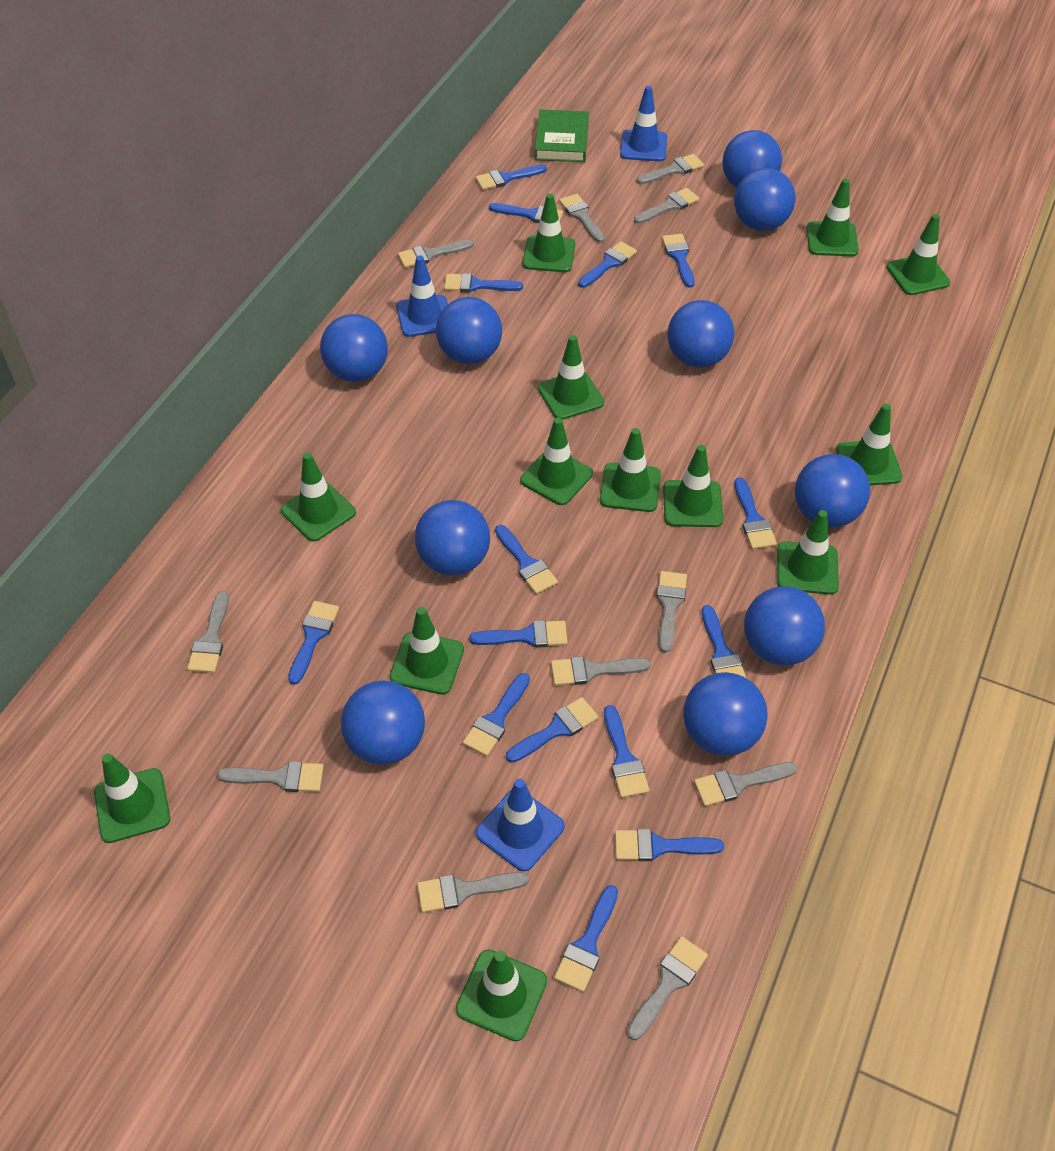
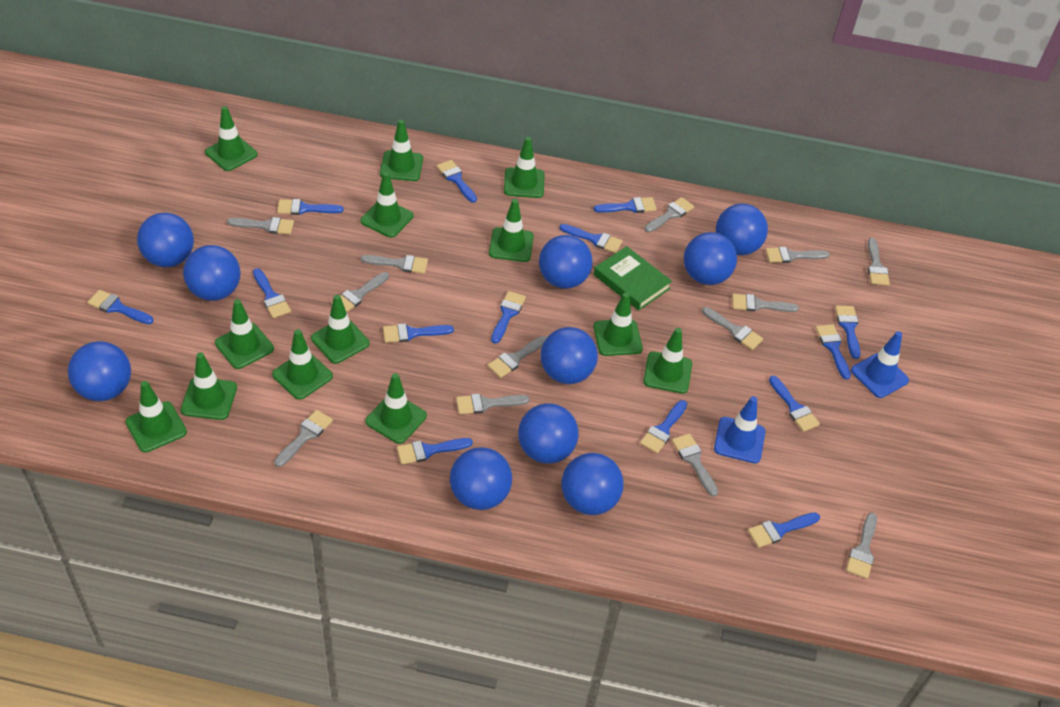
blue brush: 15 -> 14
blue traffic cone: 3 -> 2
grey brush: 11 -> 13

